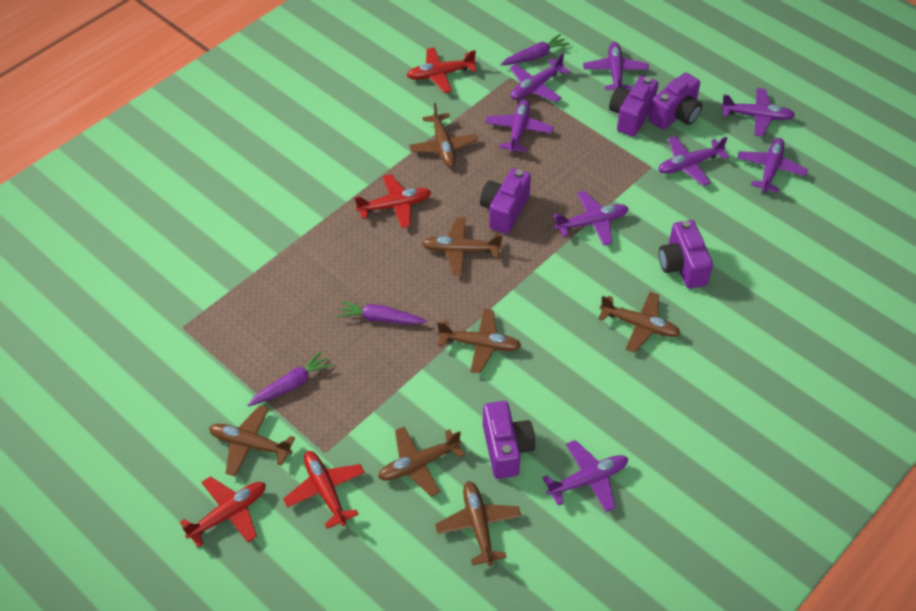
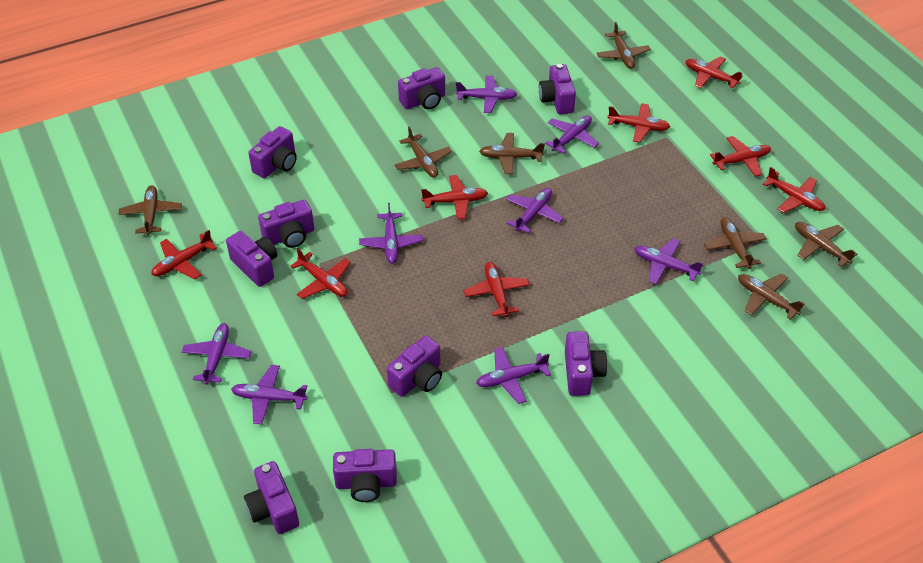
purple camera: 5 -> 9
purple carrot: 3 -> 0
red plane: 4 -> 8

